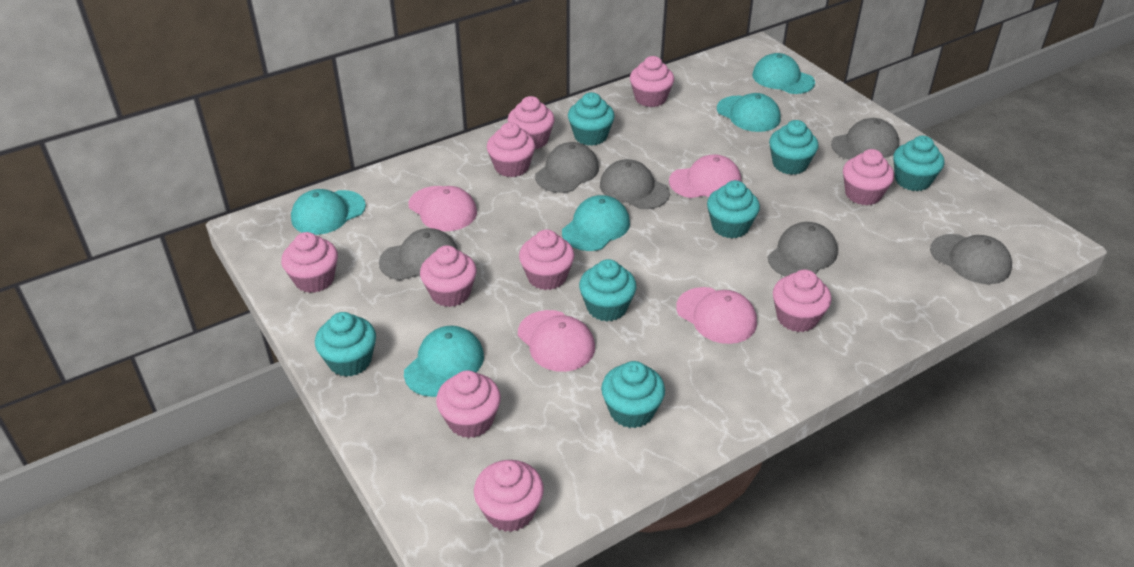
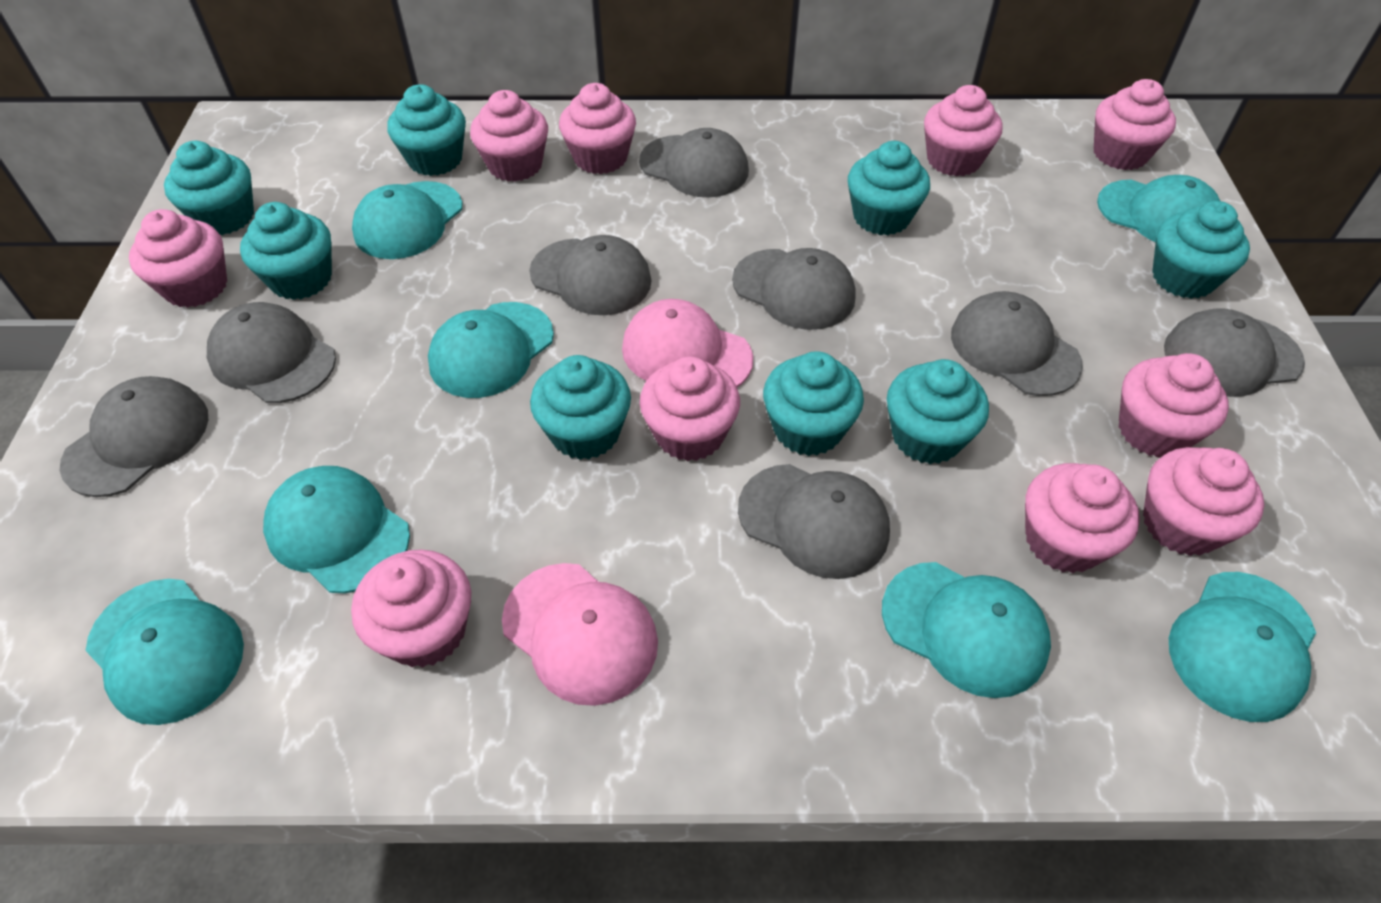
grey cap: 6 -> 8
pink cap: 4 -> 2
turquoise cap: 5 -> 7
turquoise cupcake: 7 -> 8

